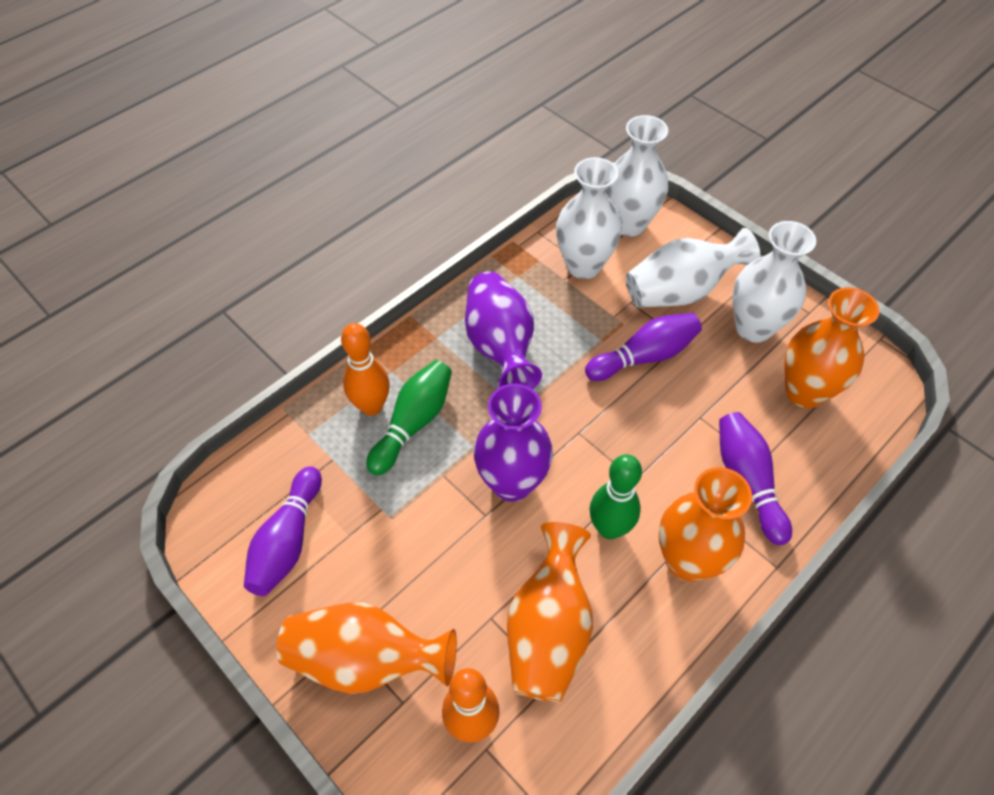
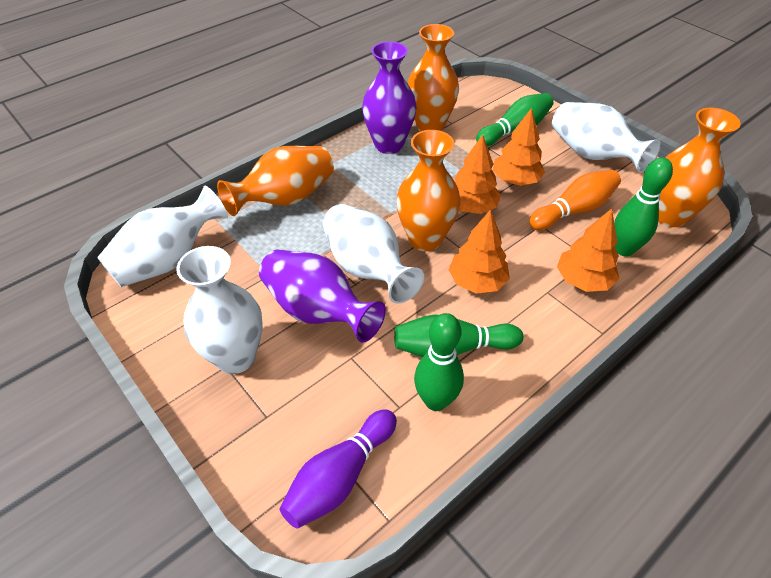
green bowling pin: 2 -> 4
orange bowling pin: 2 -> 1
orange tree: 0 -> 4
purple bowling pin: 3 -> 1

